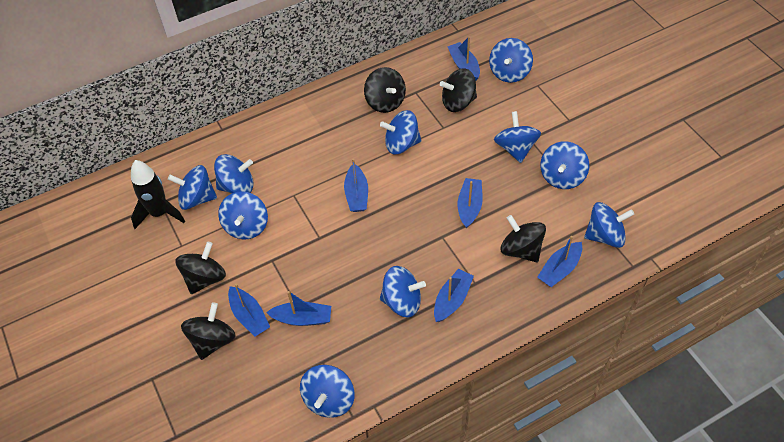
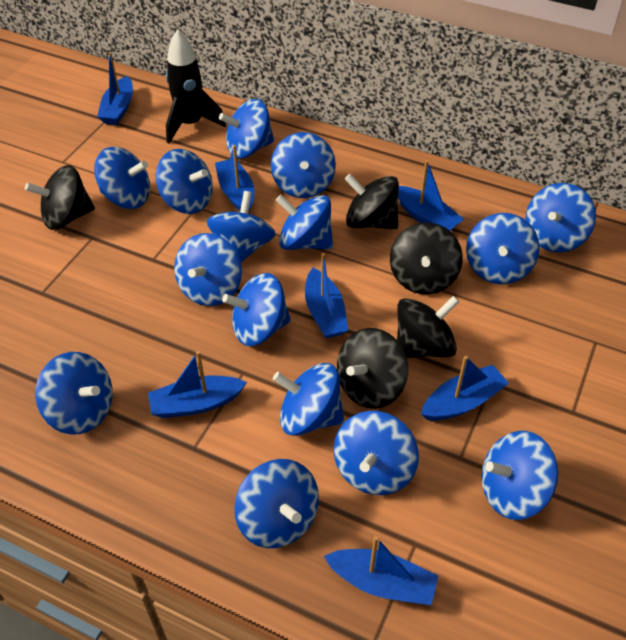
blue spinning top: 10 -> 15

